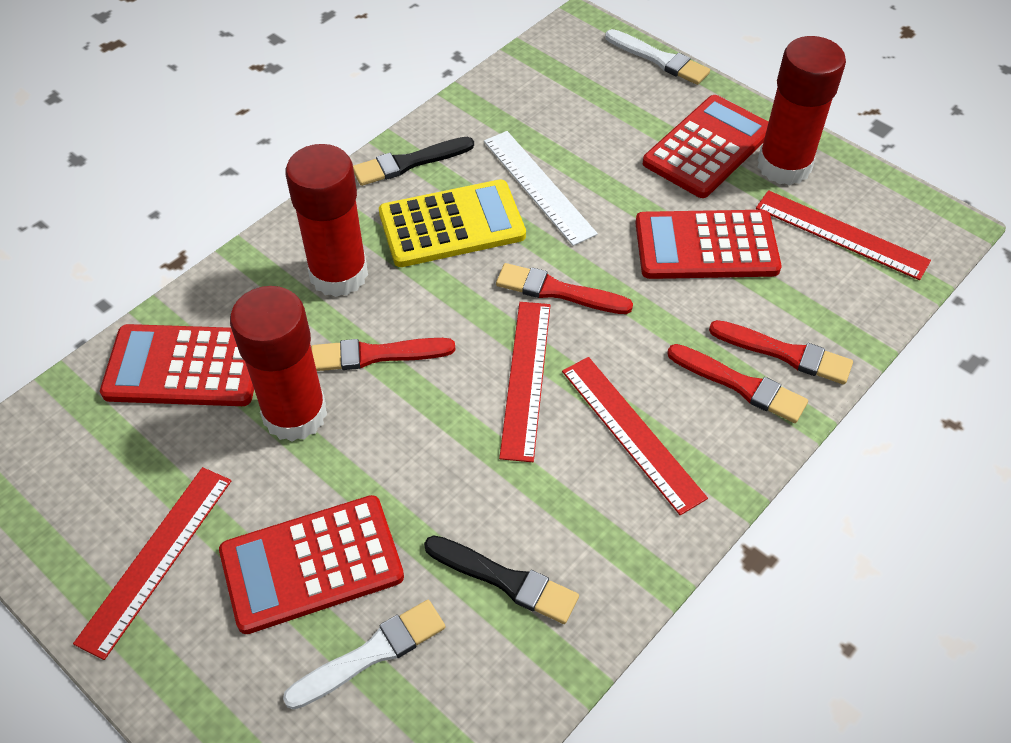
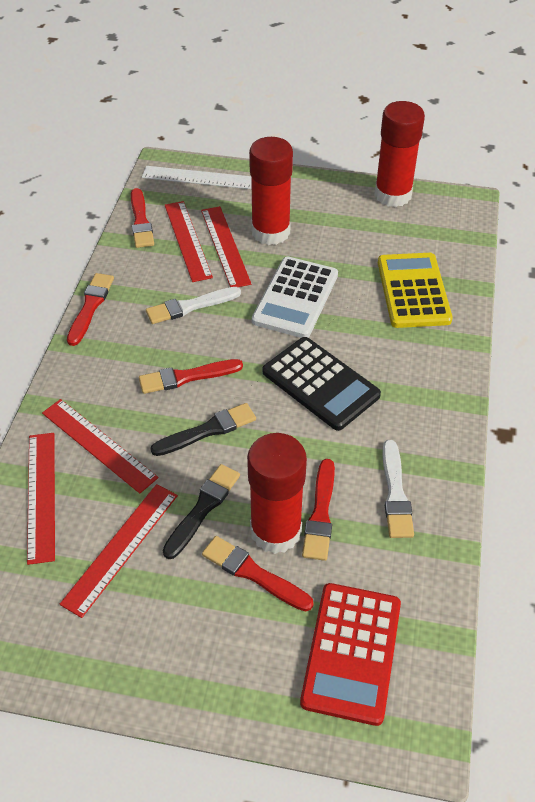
black calculator: 0 -> 1
red brush: 4 -> 5
red calculator: 4 -> 1
red ruler: 4 -> 5
white calculator: 0 -> 1

